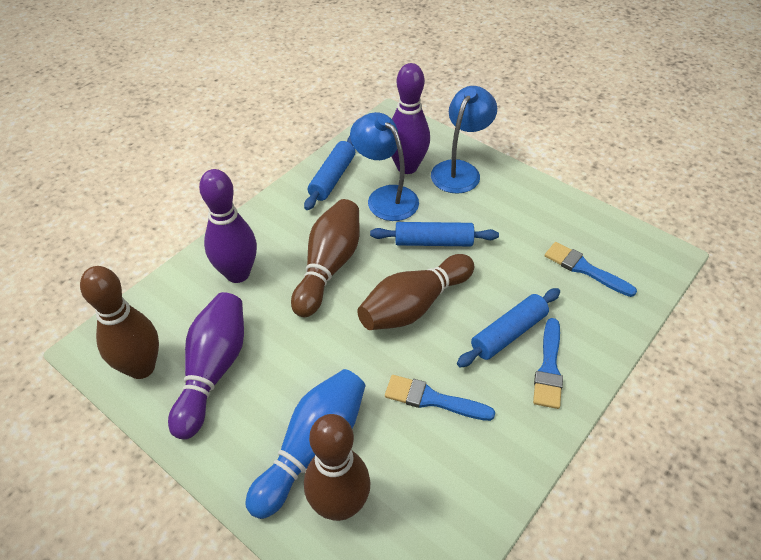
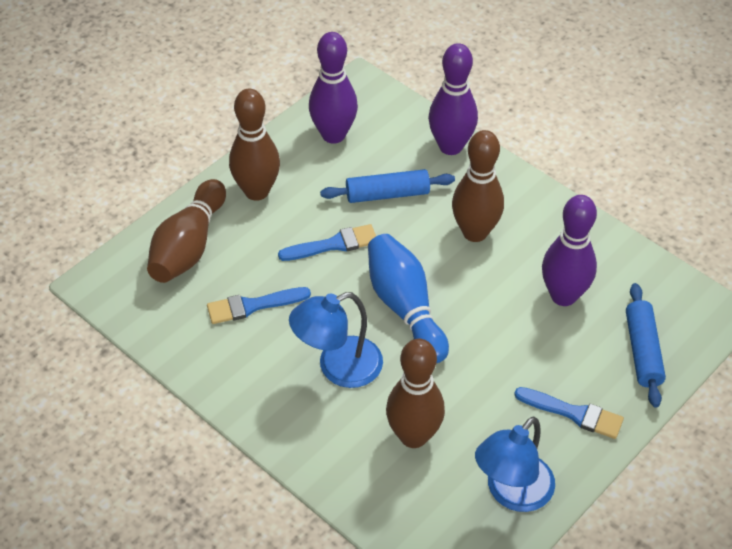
blue rolling pin: 3 -> 2

